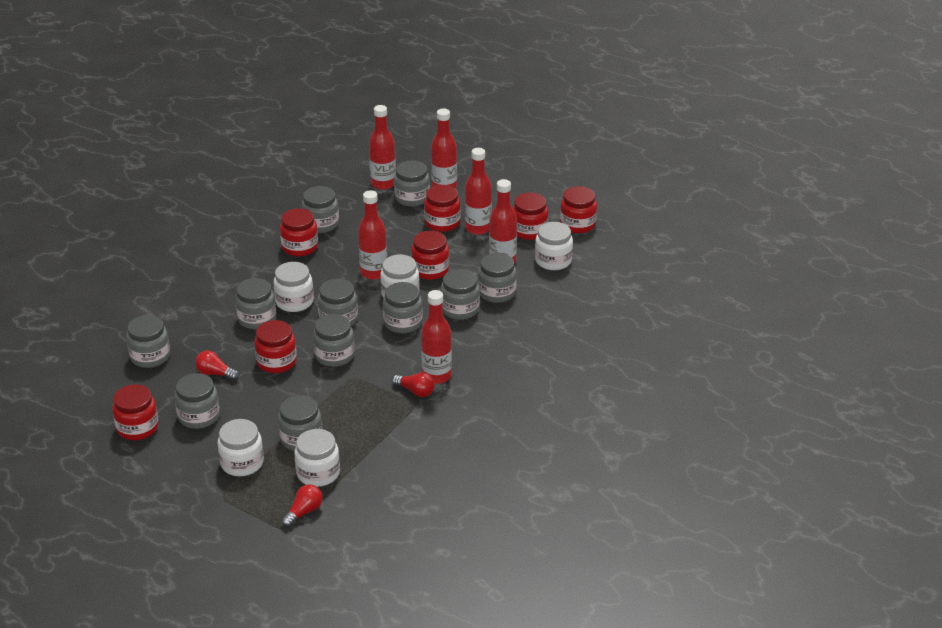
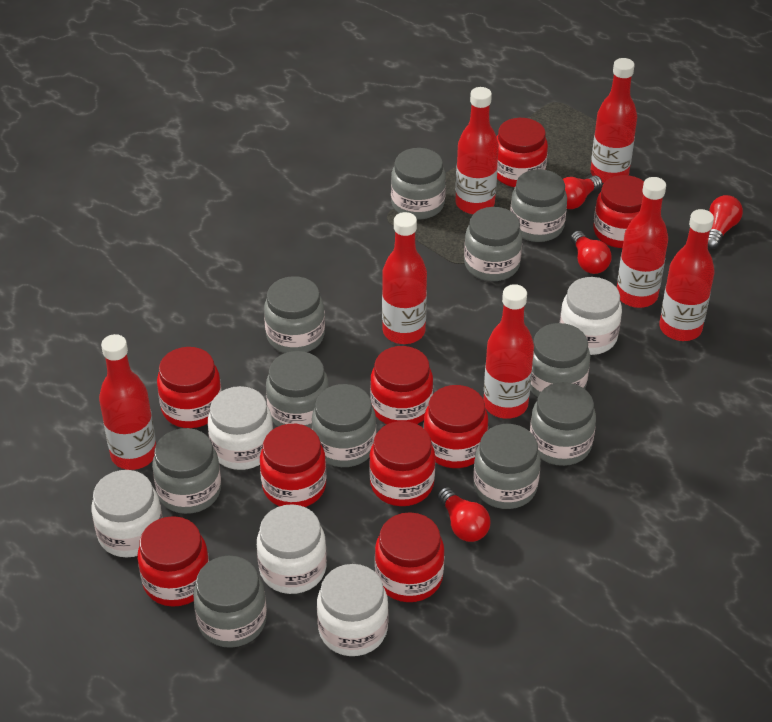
red bottle: 6 -> 7
red jar: 7 -> 9
red light bulb: 3 -> 4

